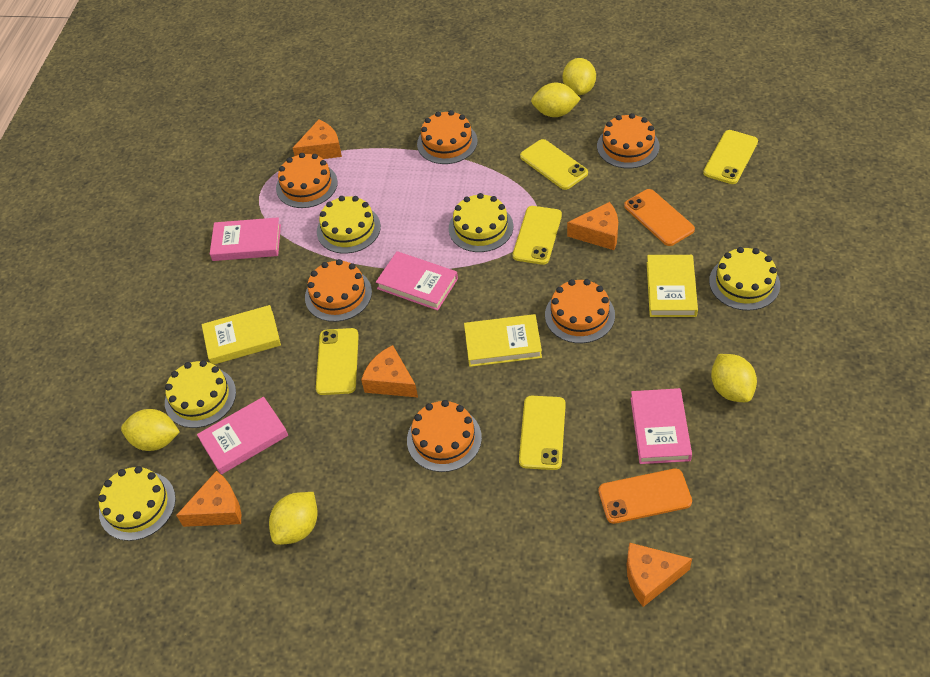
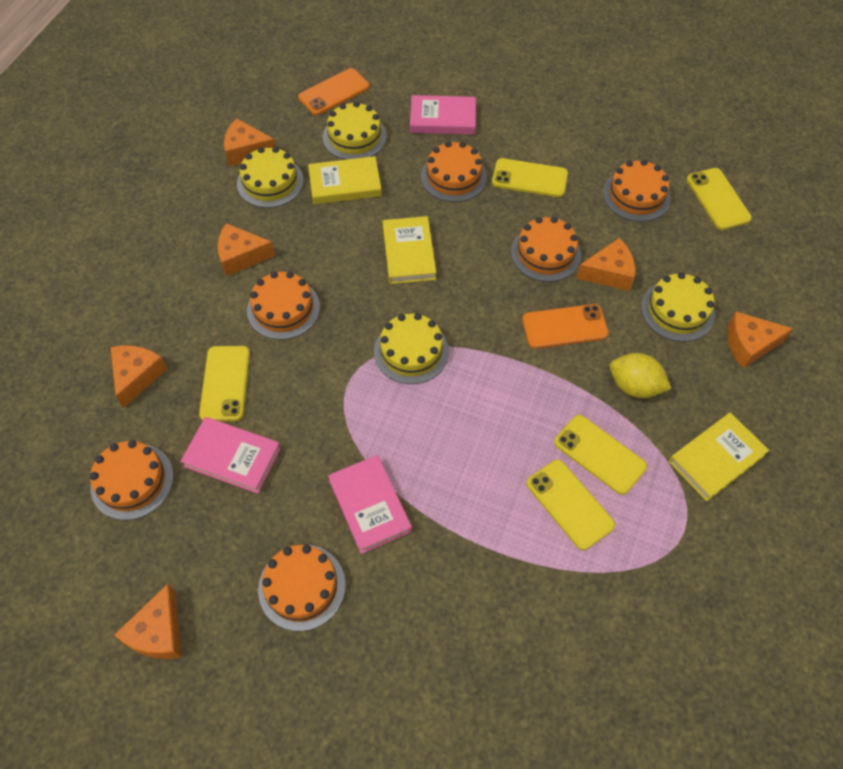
orange cheese: 5 -> 6
pink book: 4 -> 3
yellow cake: 5 -> 4
yellow lemon: 5 -> 1

